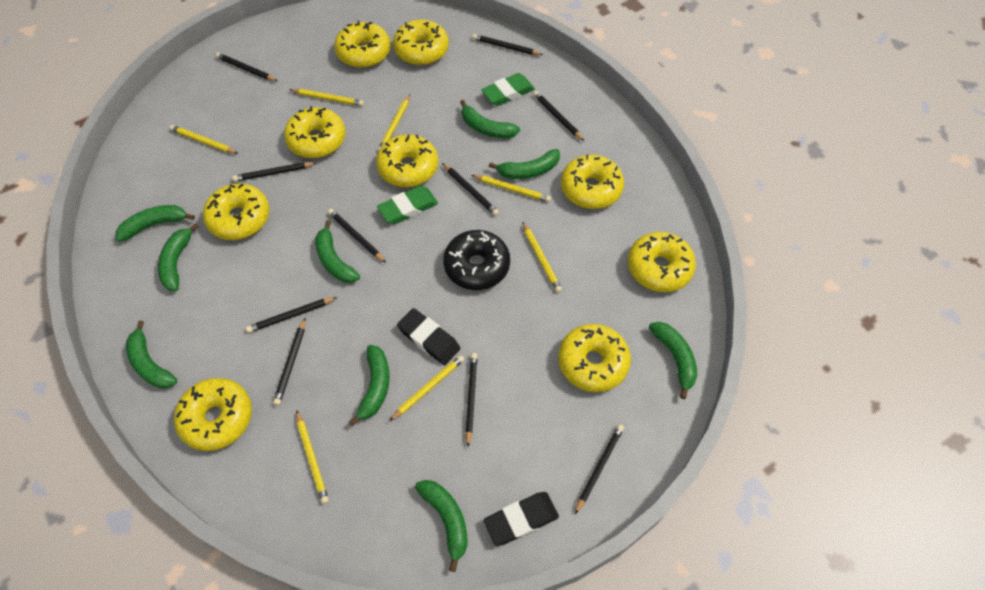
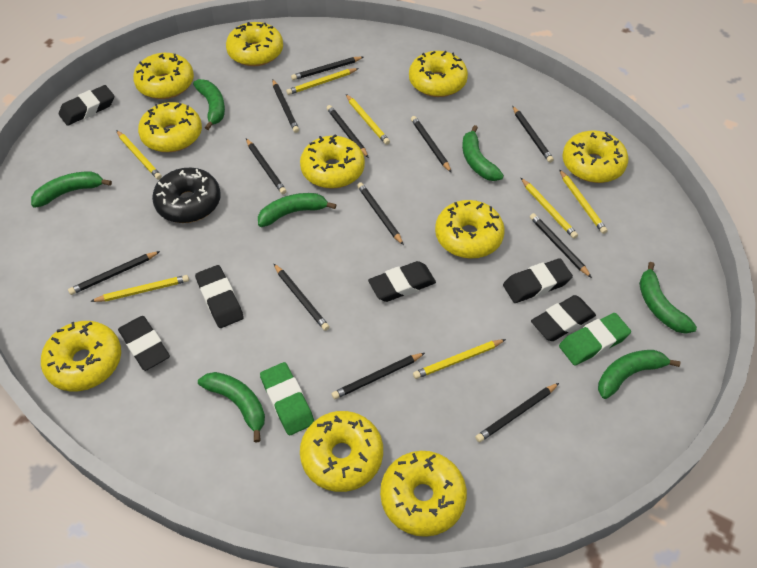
black eraser: 2 -> 6
black pencil: 10 -> 12
green banana: 9 -> 7
yellow donut: 9 -> 10

